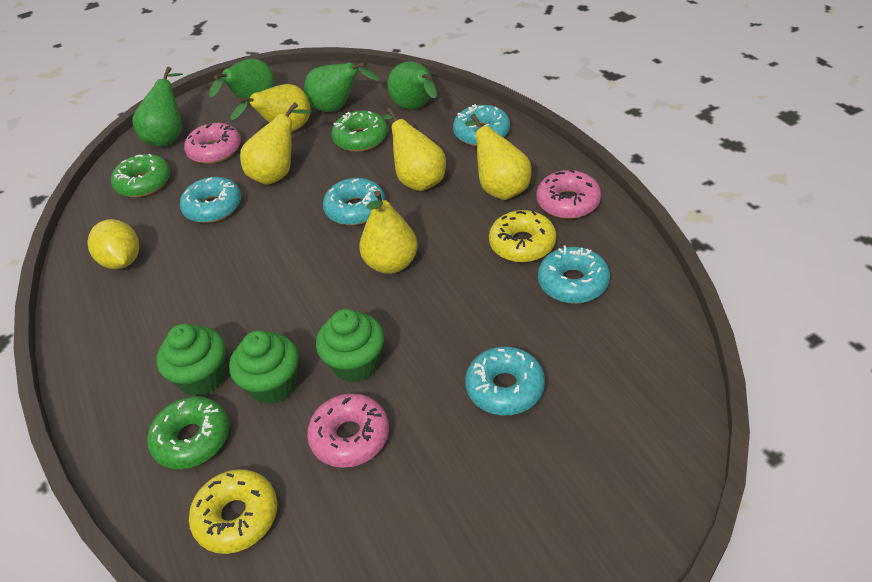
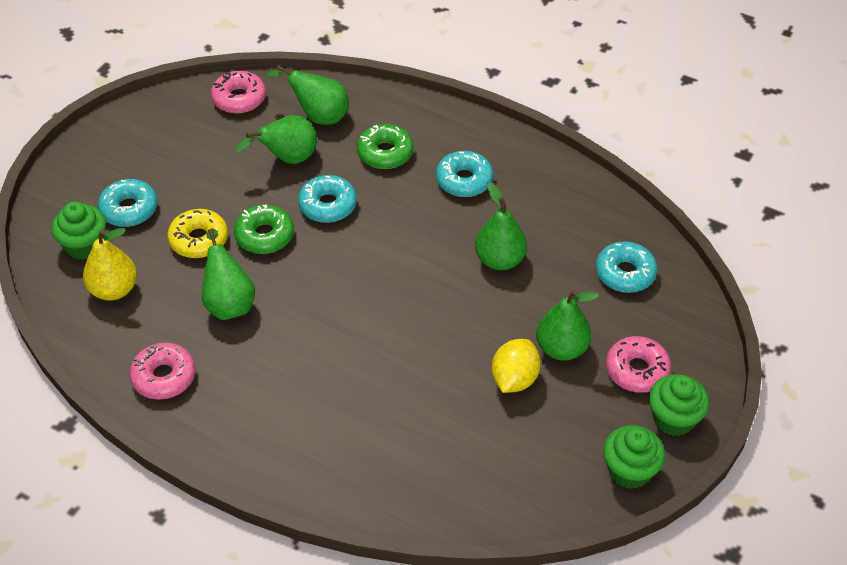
green donut: 3 -> 2
green pear: 4 -> 5
turquoise donut: 5 -> 4
yellow donut: 2 -> 1
yellow pear: 5 -> 1

